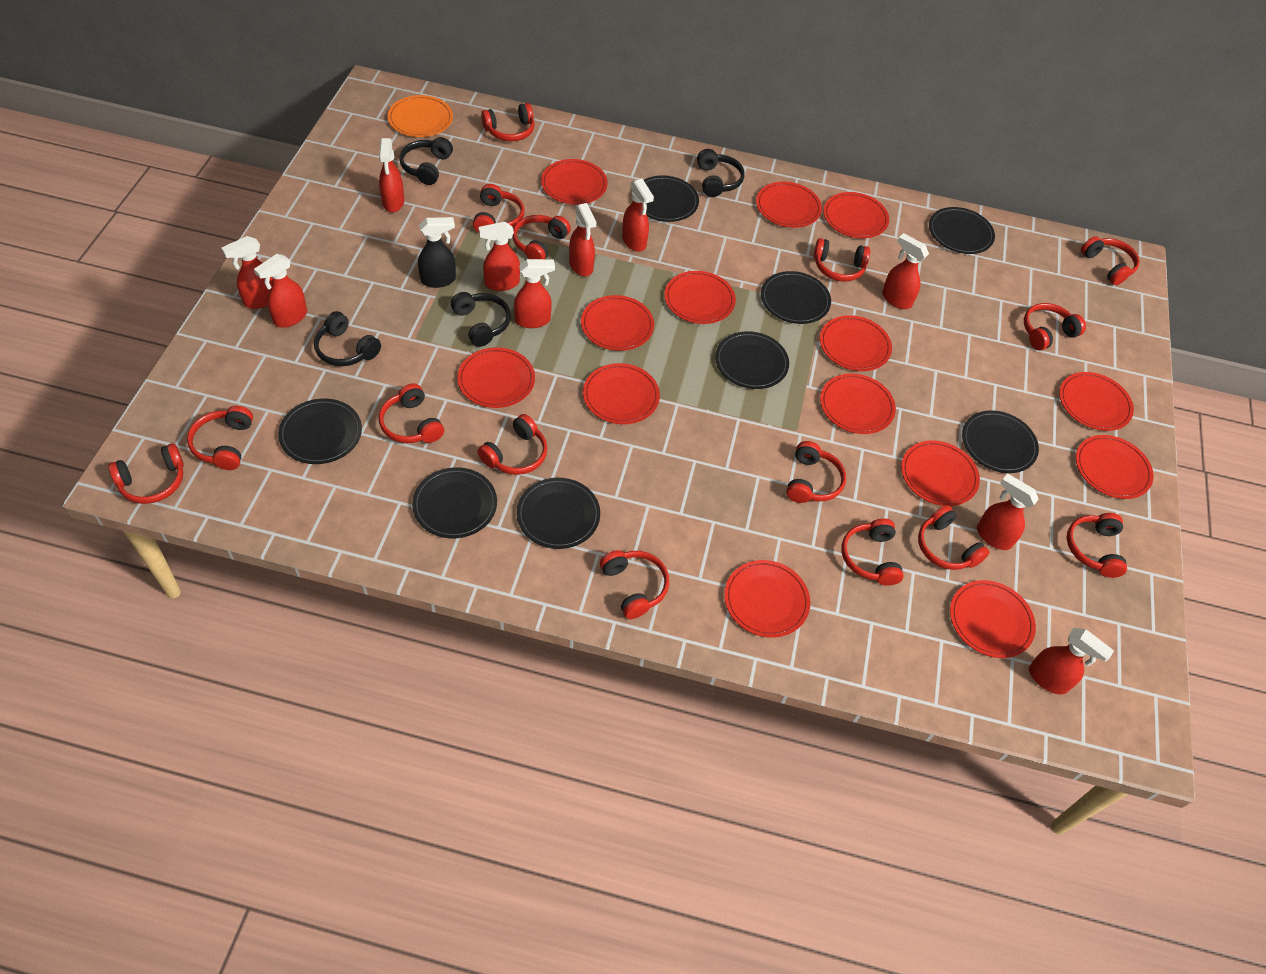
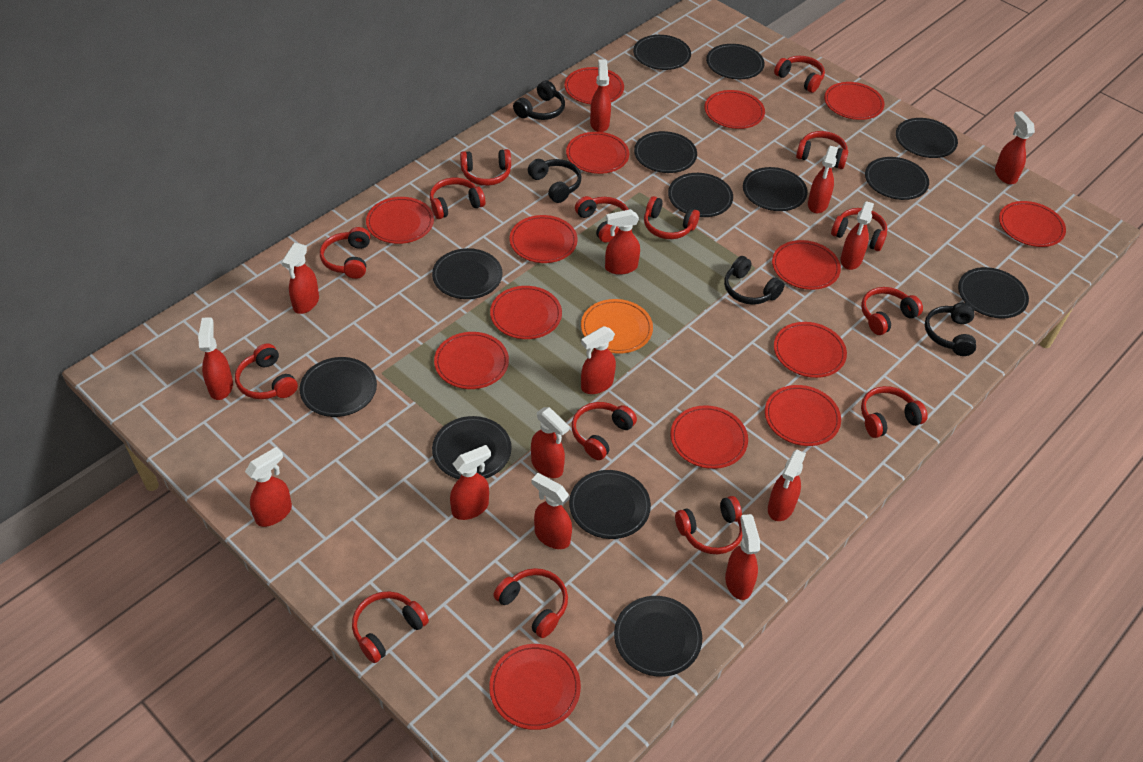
black plate: 8 -> 13
black spray bottle: 1 -> 0
red spray bottle: 10 -> 14

